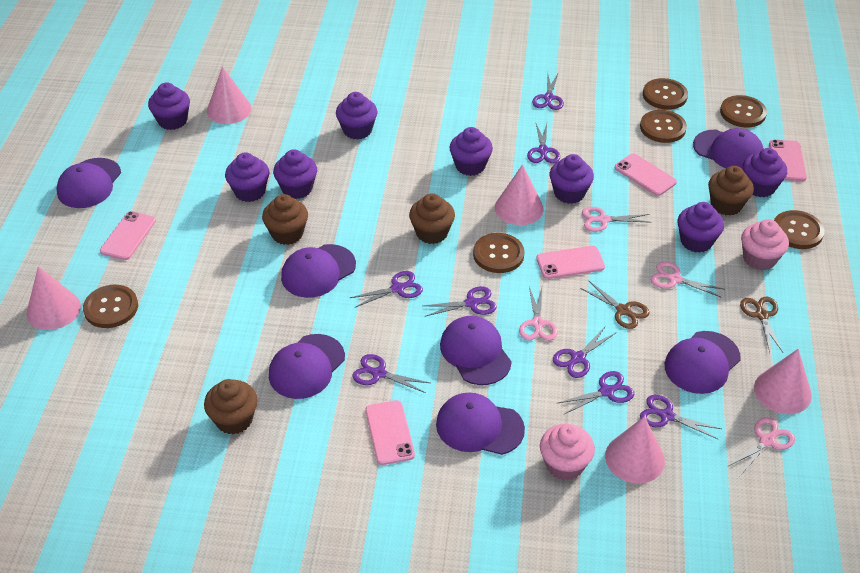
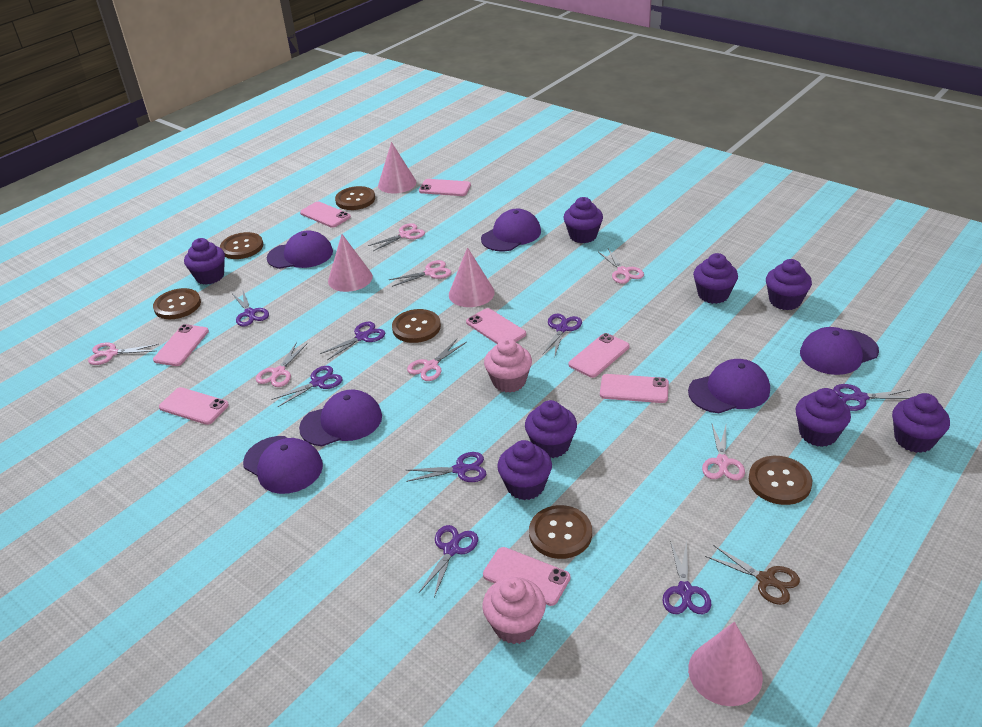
brown cupcake: 4 -> 0
brown scissors: 2 -> 1
pink cone: 5 -> 4
pink phone: 5 -> 8
pink scissors: 4 -> 7
purple cap: 7 -> 6

